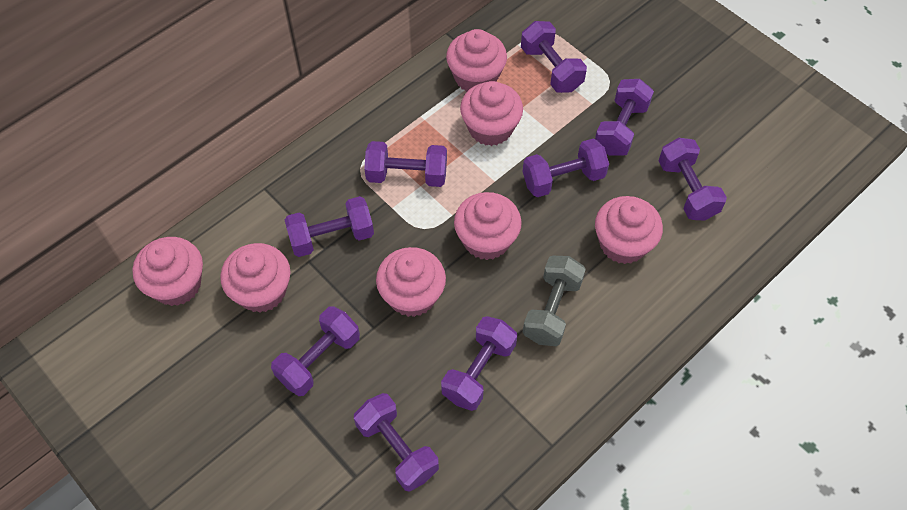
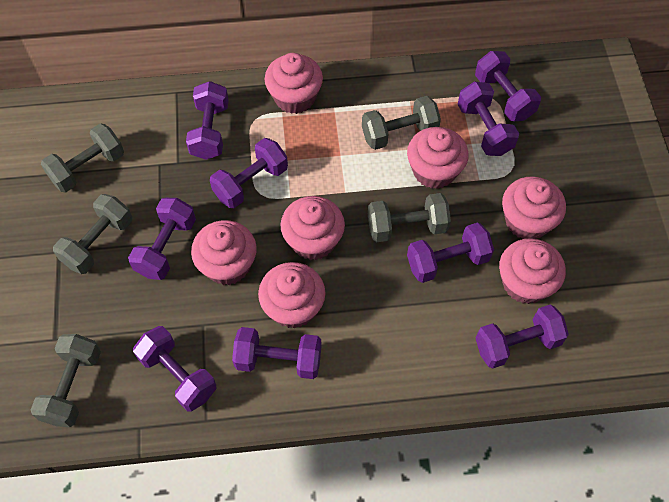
grey dumbbell: 1 -> 5

